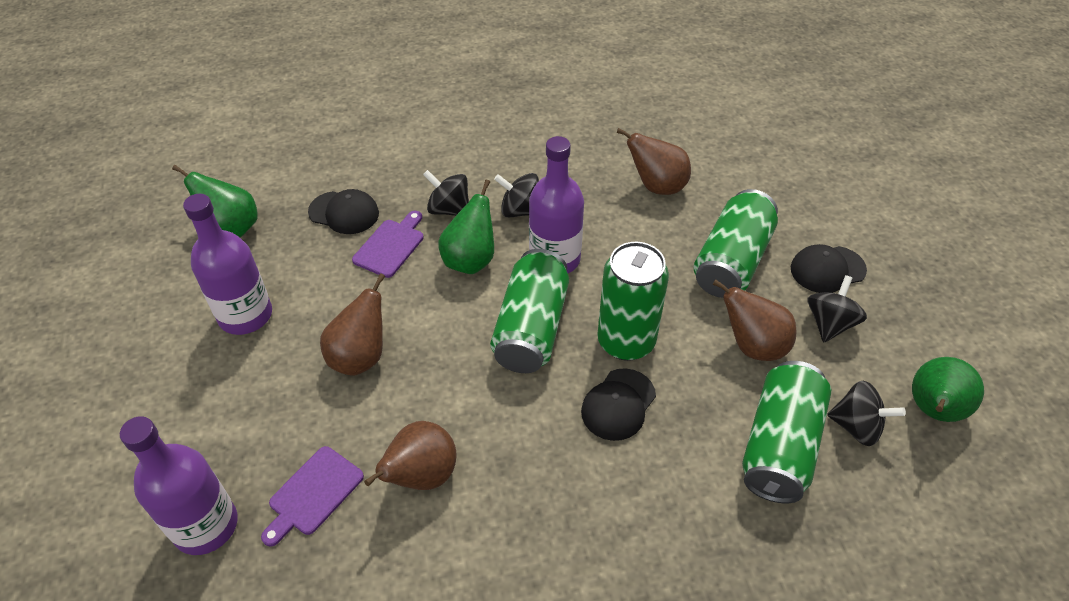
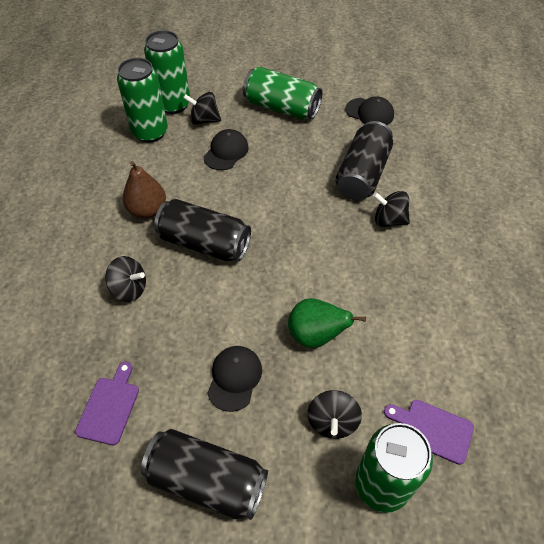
black can: 0 -> 3
brown pear: 4 -> 1
green pear: 3 -> 1
purple bottle: 3 -> 0

